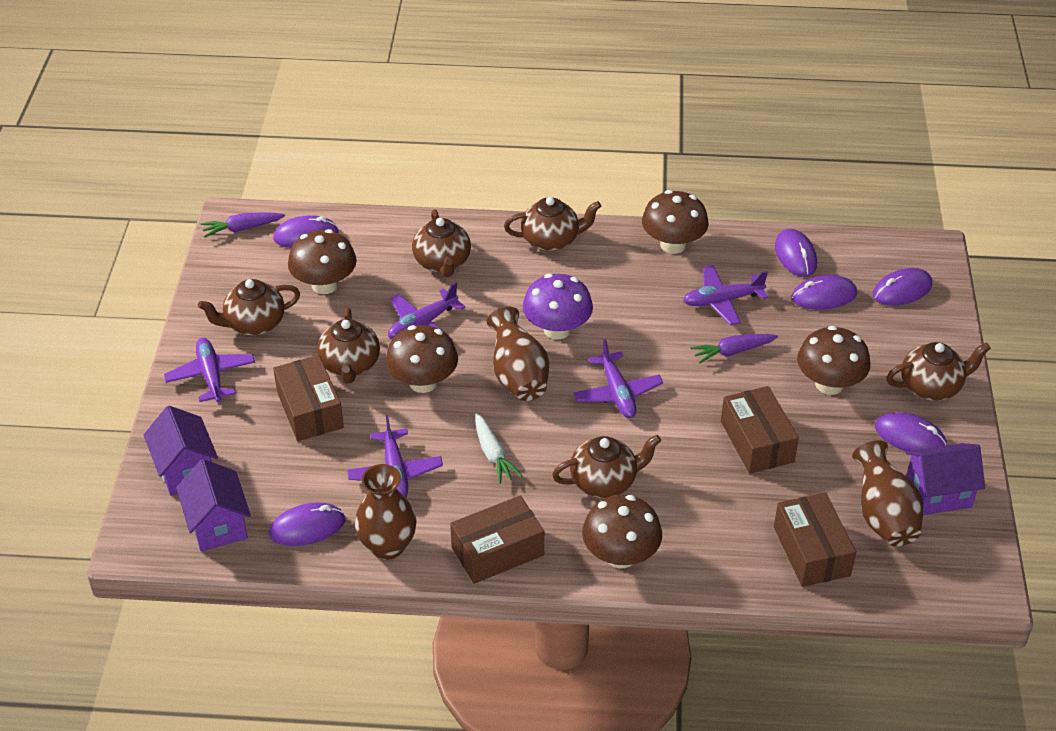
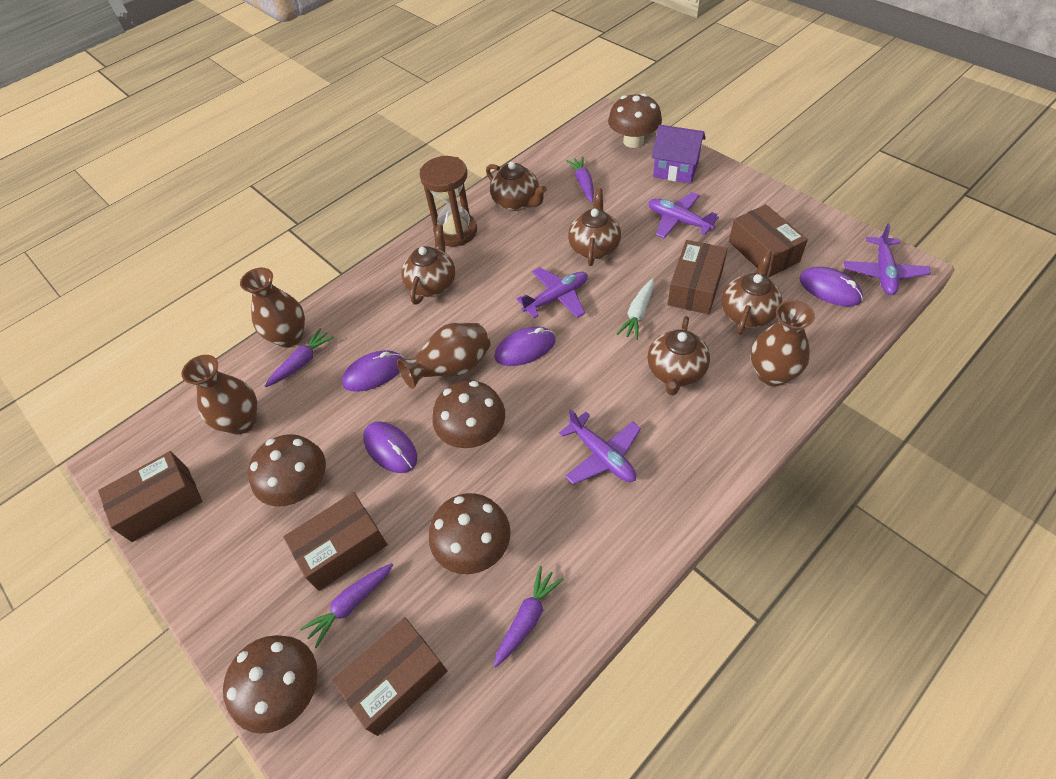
brown box: 4 -> 5
brown hourglass: 0 -> 1
brown teapot: 6 -> 5
brown vase: 3 -> 4
purple carrot: 2 -> 4
purple house: 3 -> 1
purple mouse: 6 -> 4
purple mushroom: 1 -> 0
purple plane: 5 -> 4

